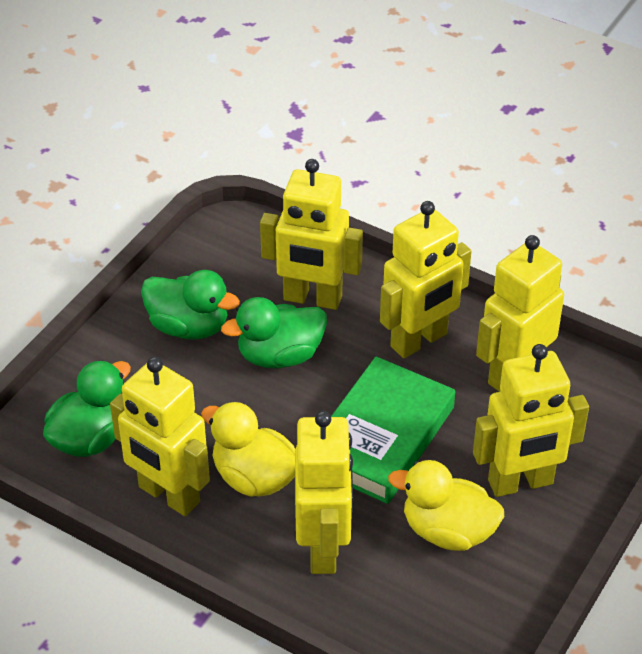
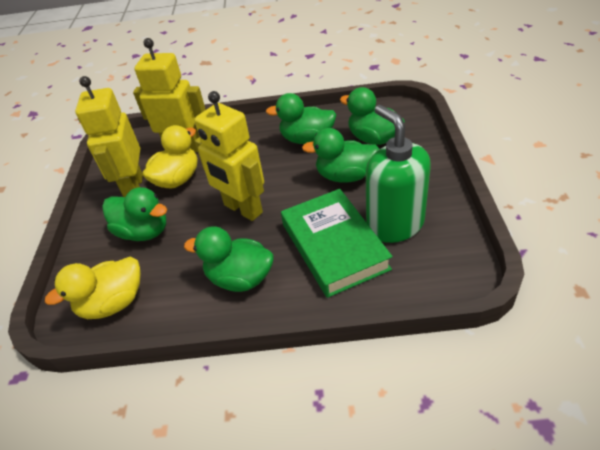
green duck: 3 -> 5
green soap dispenser: 0 -> 1
yellow robot: 6 -> 3

